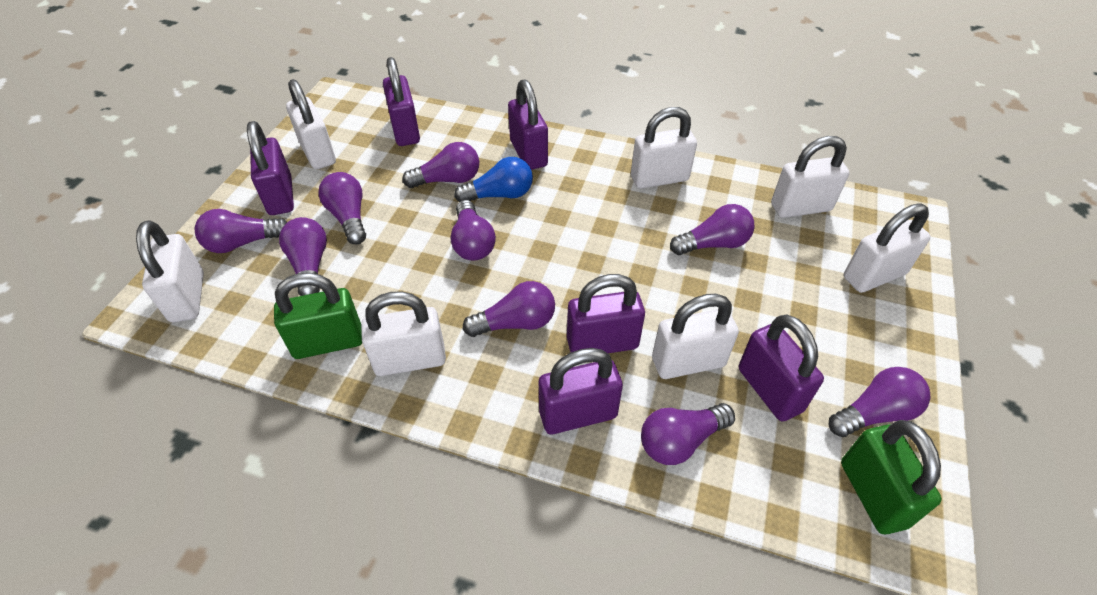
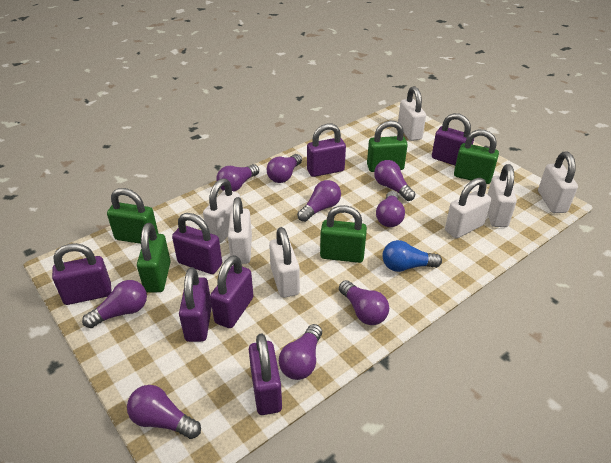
green padlock: 2 -> 5
purple padlock: 6 -> 7

